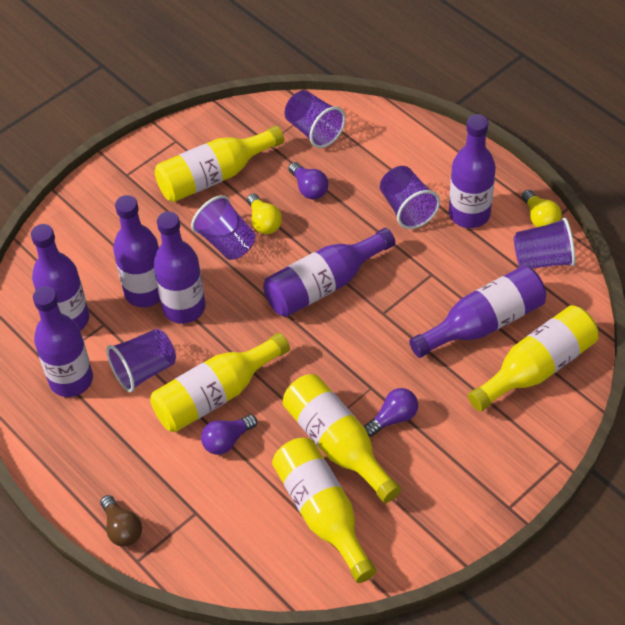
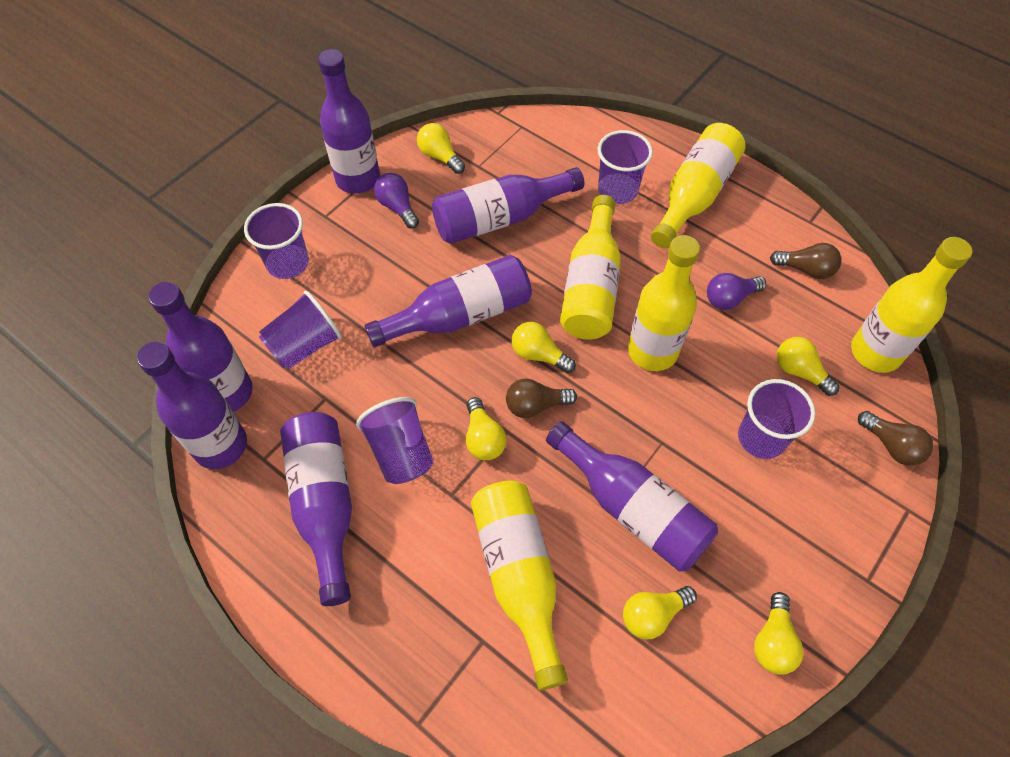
brown light bulb: 1 -> 3
purple light bulb: 3 -> 2
yellow light bulb: 2 -> 6

